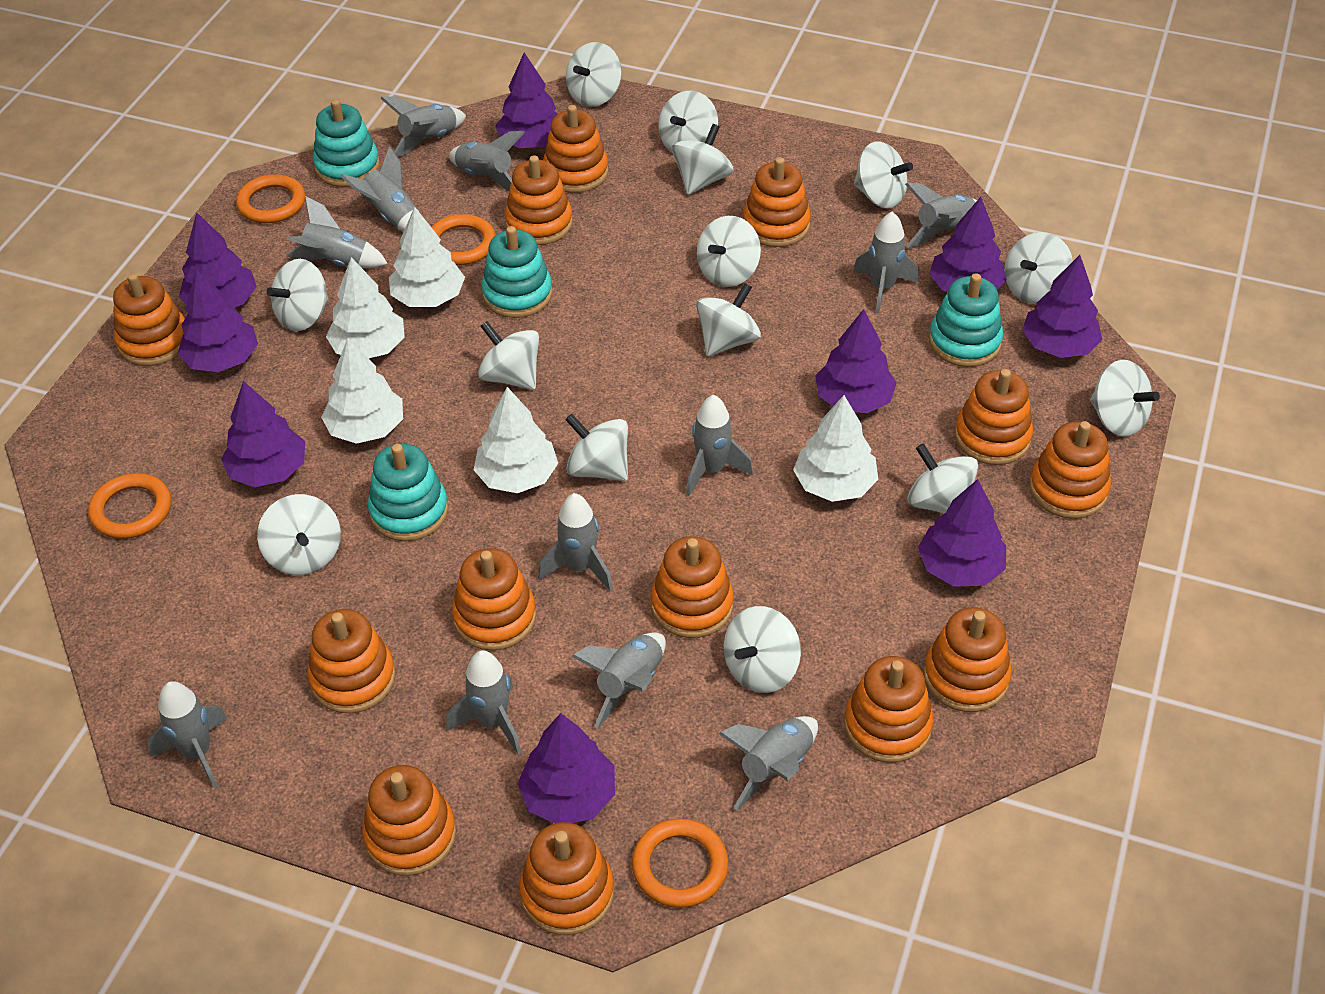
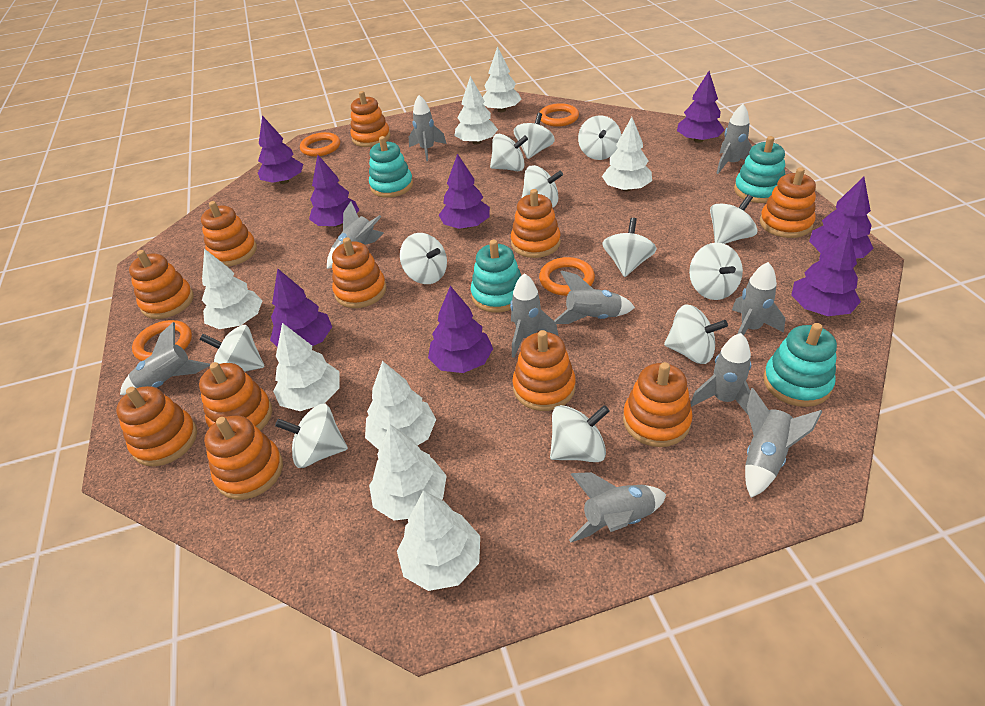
grey rocket: 12 -> 10
orange stacking toy: 13 -> 11
purple tree: 9 -> 8
white spinning top: 14 -> 12
white tree: 5 -> 8

